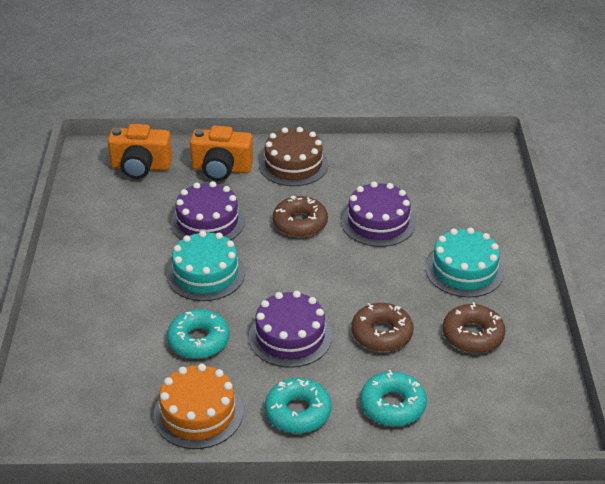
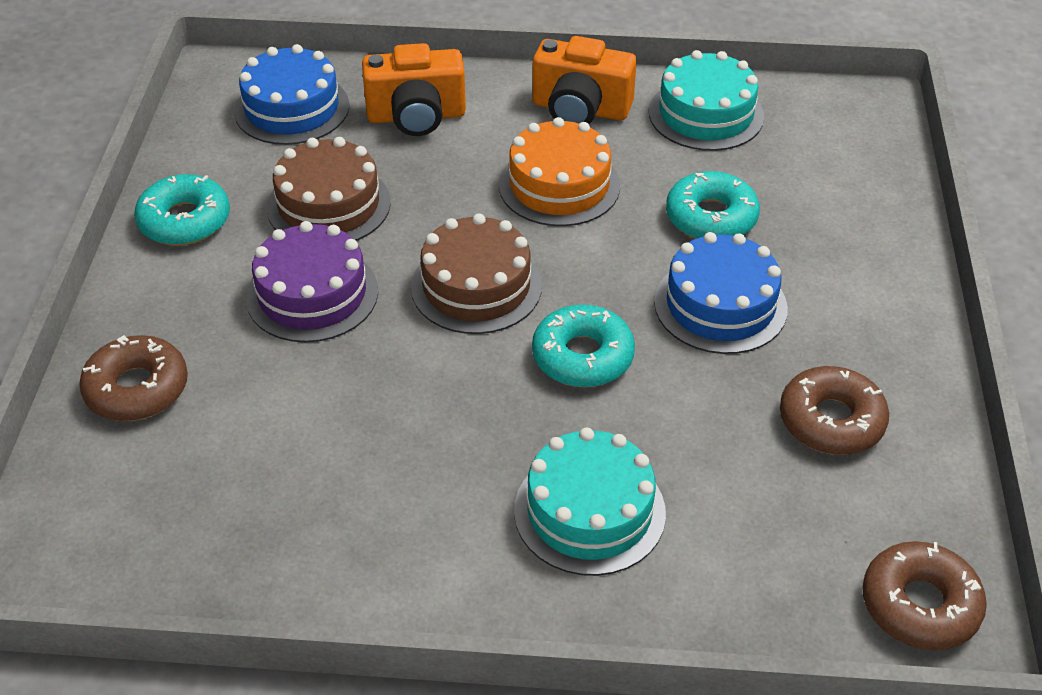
blue cake: 0 -> 2
brown cake: 1 -> 2
purple cake: 3 -> 1

